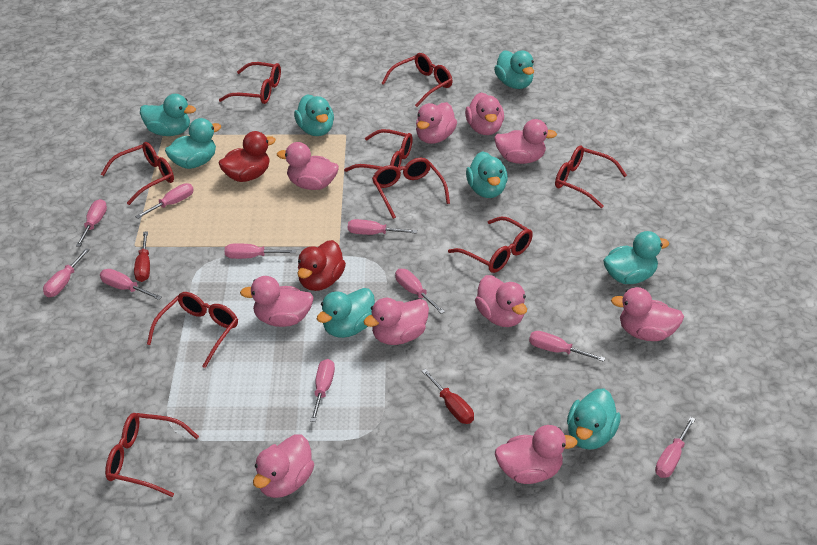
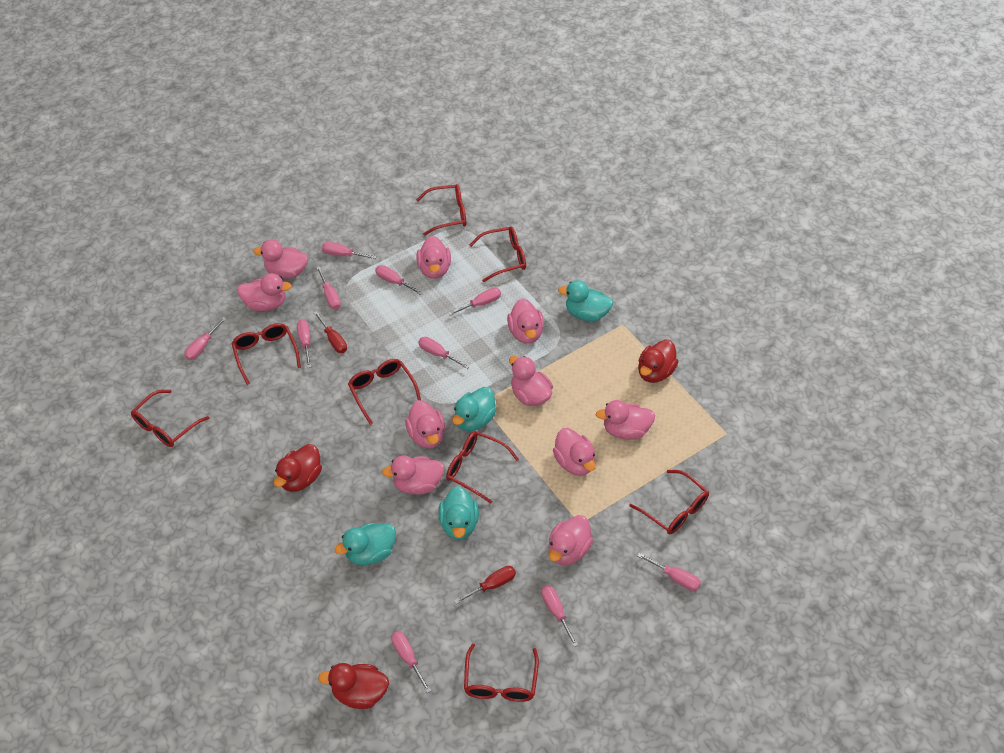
red duck: 2 -> 3
red glasses: 9 -> 8
turquoise duck: 8 -> 4

